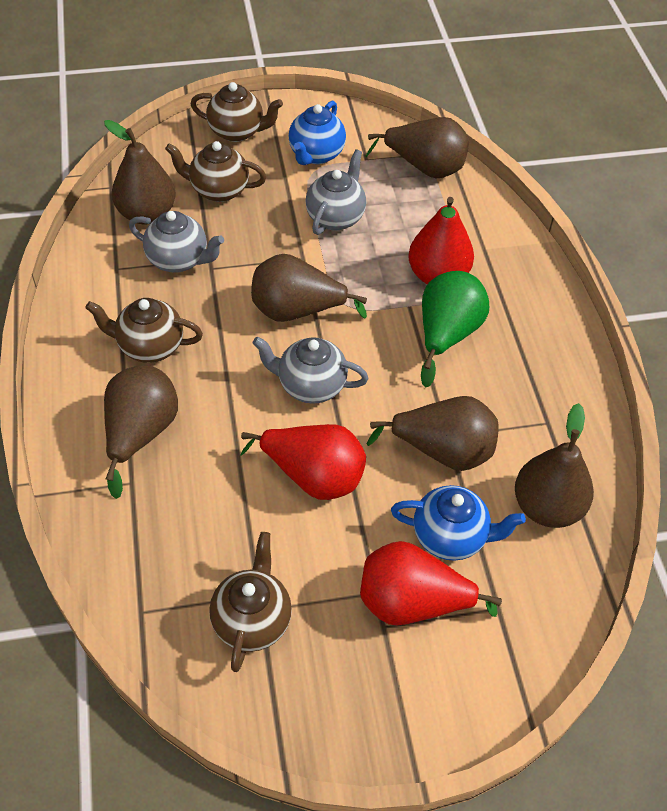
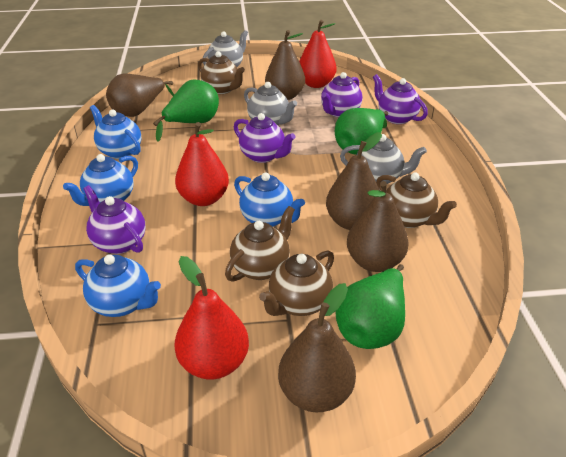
blue teapot: 2 -> 4
brown pear: 6 -> 5
green pear: 1 -> 3
purple teapot: 0 -> 4

